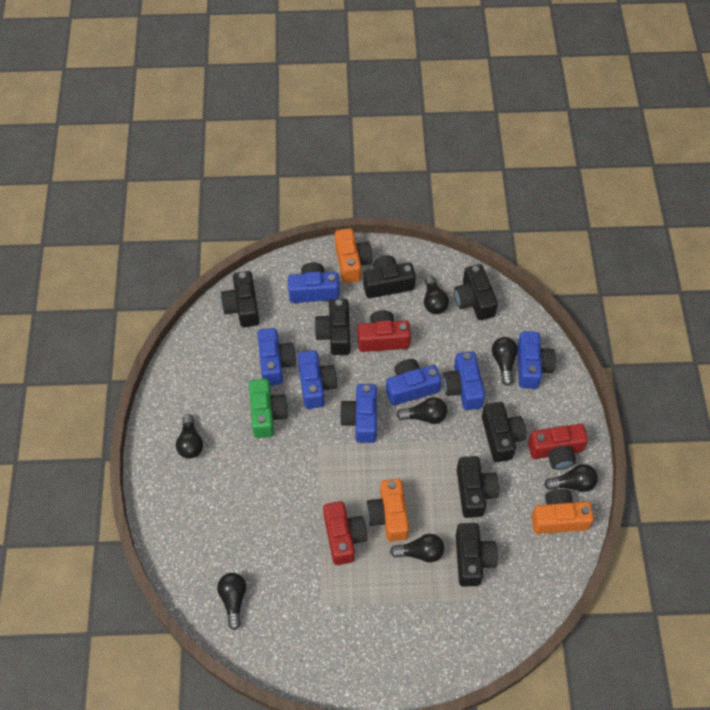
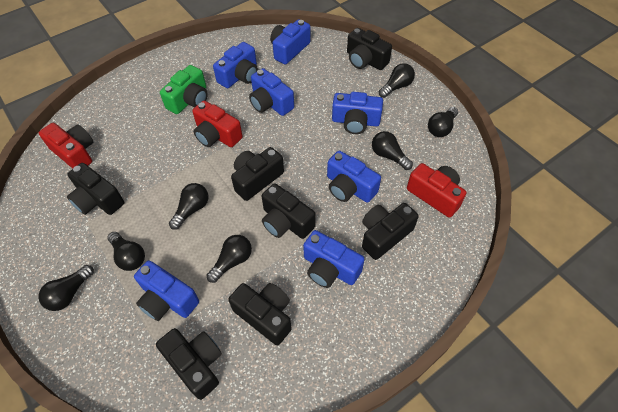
orange camera: 3 -> 0

